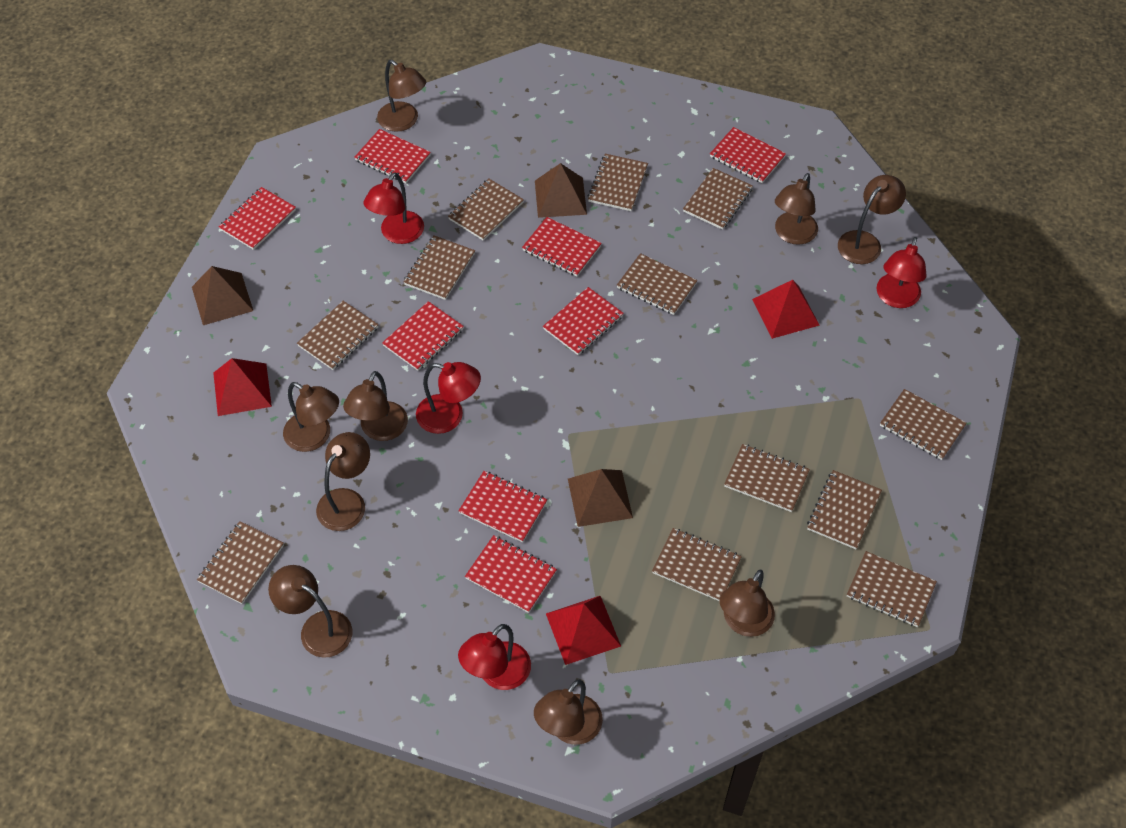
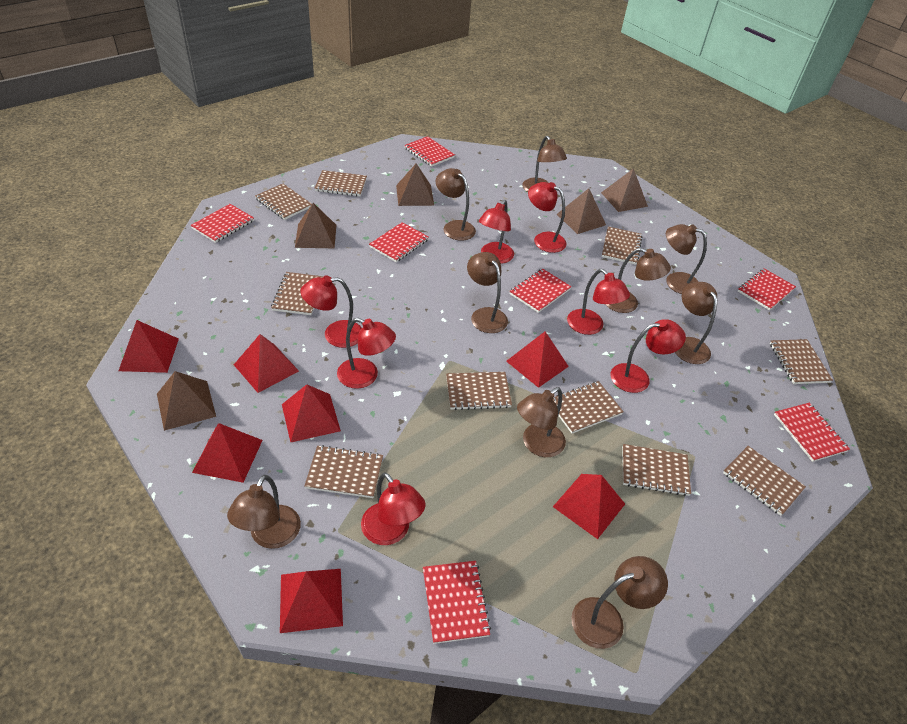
brown notebook: 12 -> 10
brown pyramid: 3 -> 5
red lamp: 4 -> 7
red notebook: 8 -> 7
red pyramid: 3 -> 7

